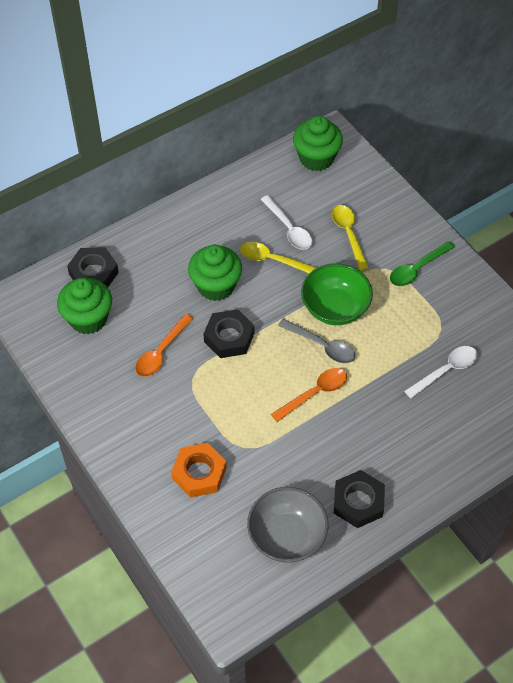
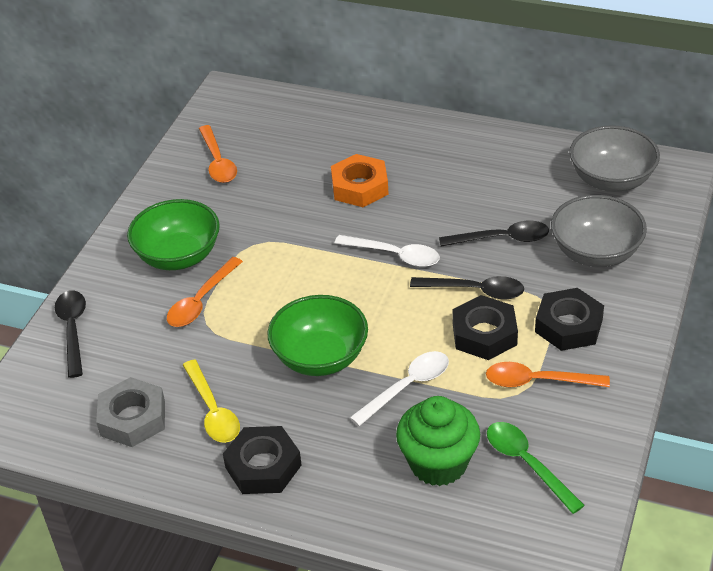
black spoon: 0 -> 3
green bowl: 1 -> 2
green cupcake: 3 -> 1
grey bowl: 1 -> 2
grey nut: 0 -> 1
grey spoon: 1 -> 0
orange spoon: 2 -> 3
yellow spoon: 2 -> 1

